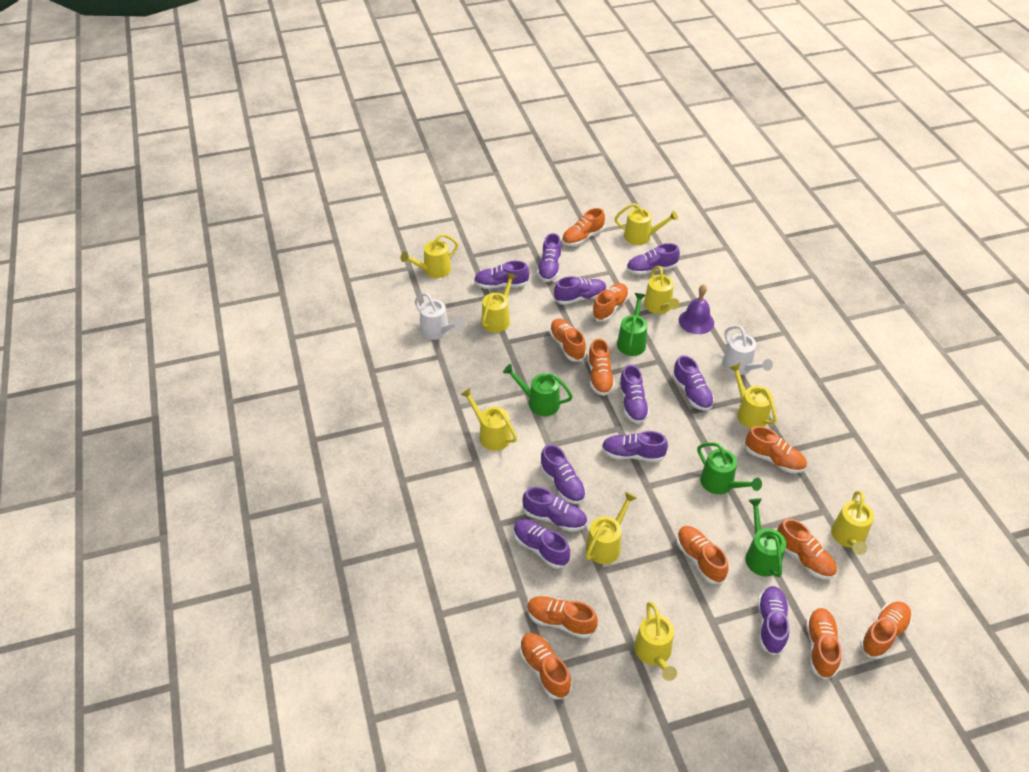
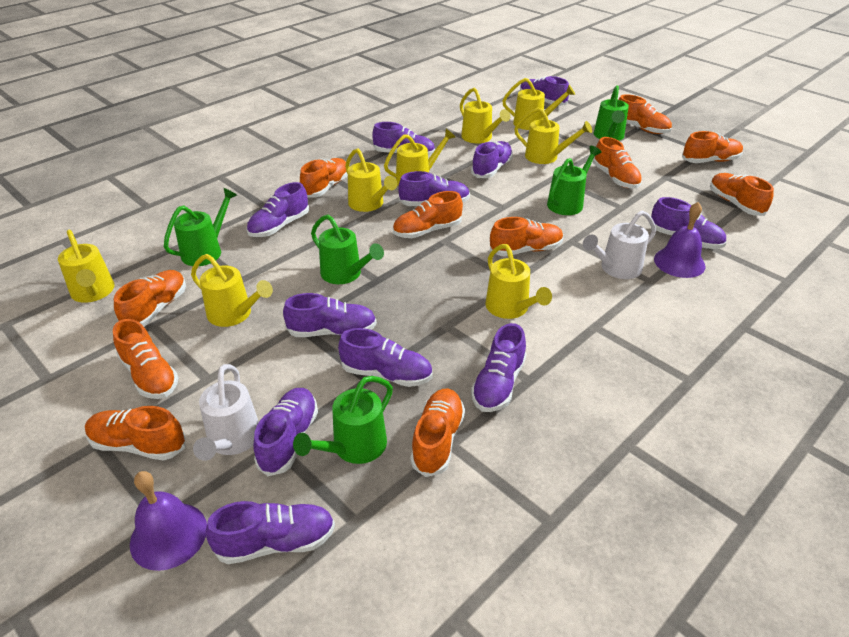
green watering can: 4 -> 5
purple bell: 1 -> 2
yellow watering can: 9 -> 8

